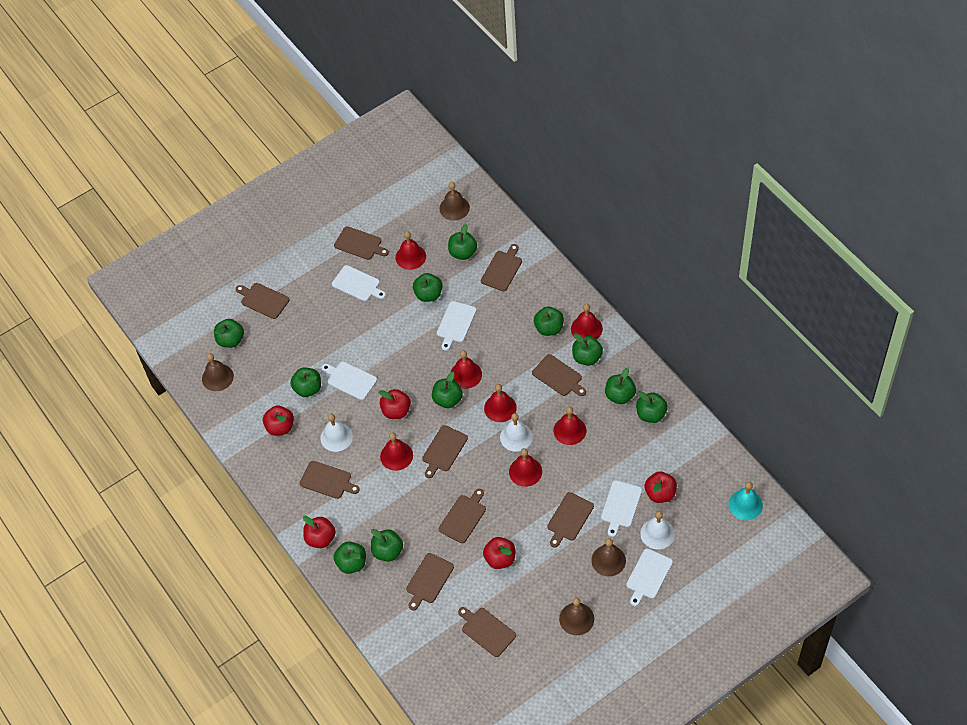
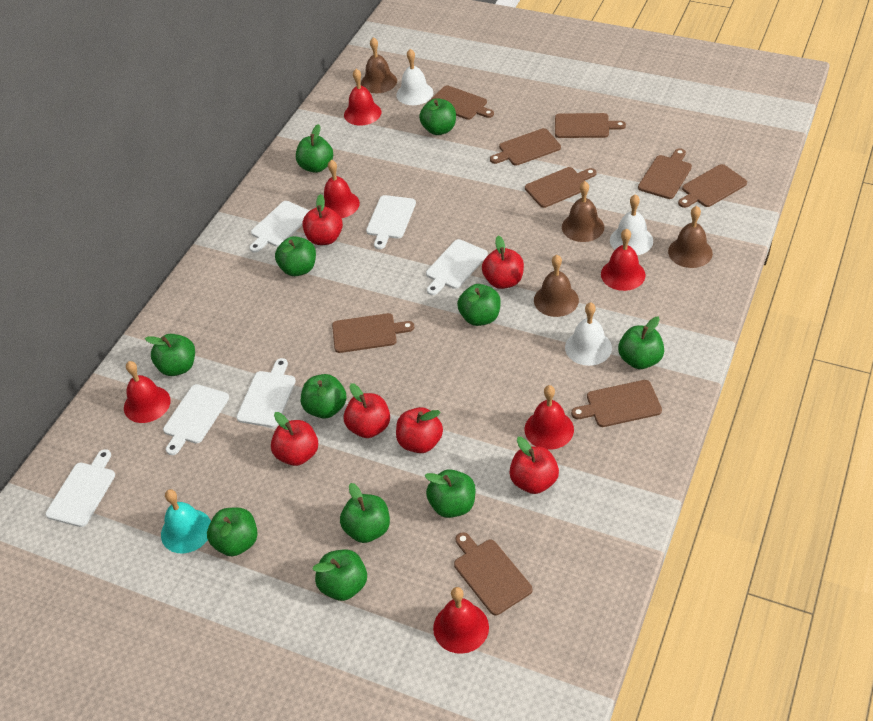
brown cutting board: 10 -> 9
red apple: 5 -> 6
red bell: 7 -> 6
white cutting board: 5 -> 6

